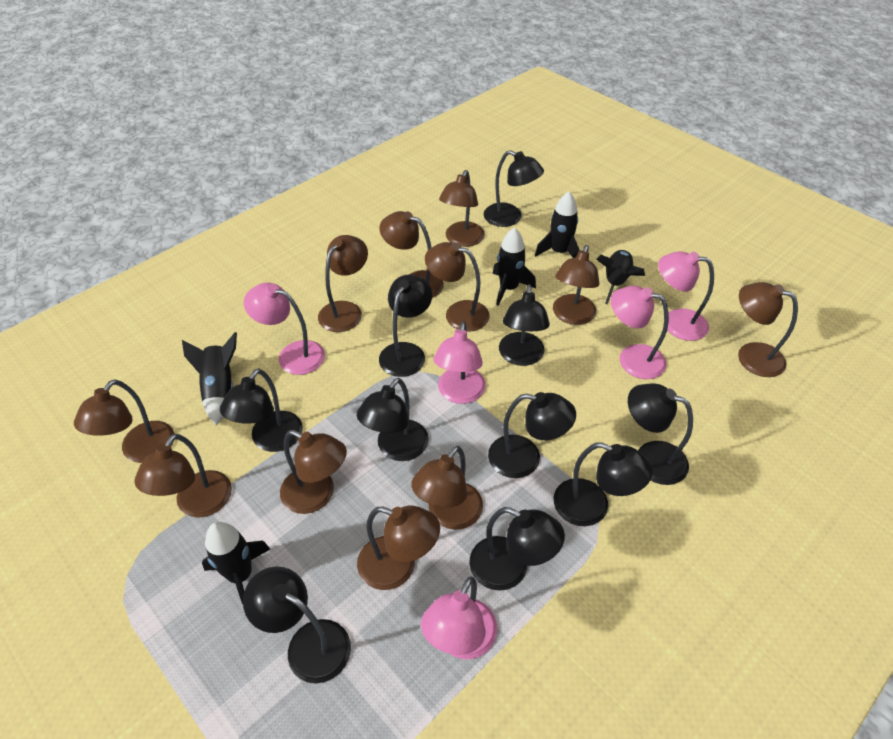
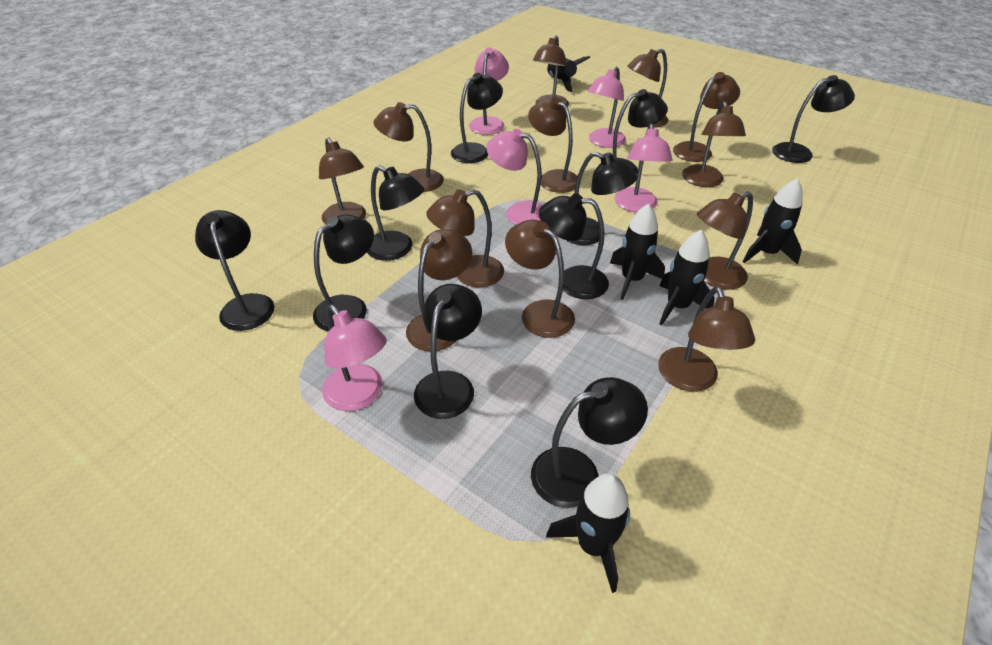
brown lamp: 11 -> 12

